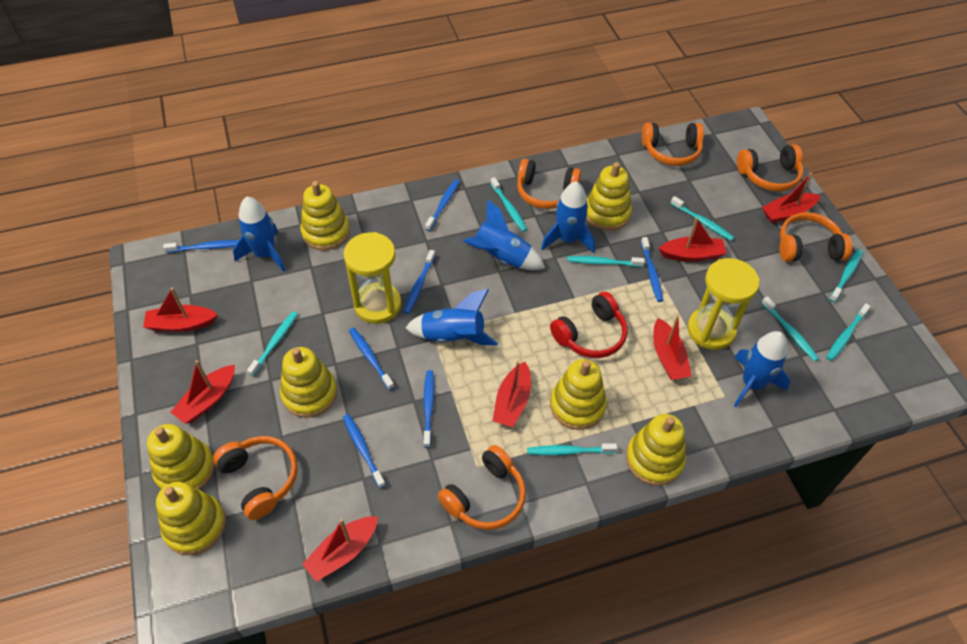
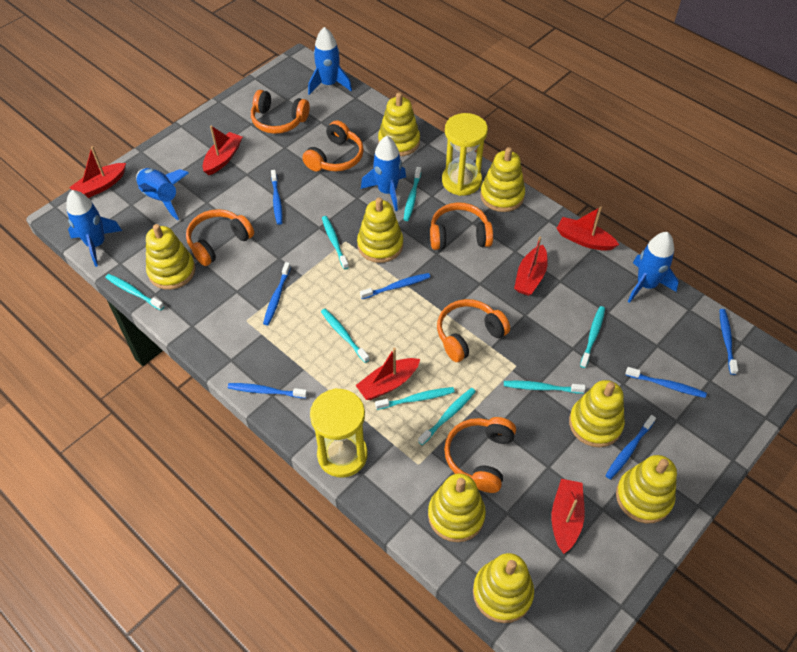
red boat: 7 -> 6
red headphones: 1 -> 0
yellow stacking toy: 7 -> 8

